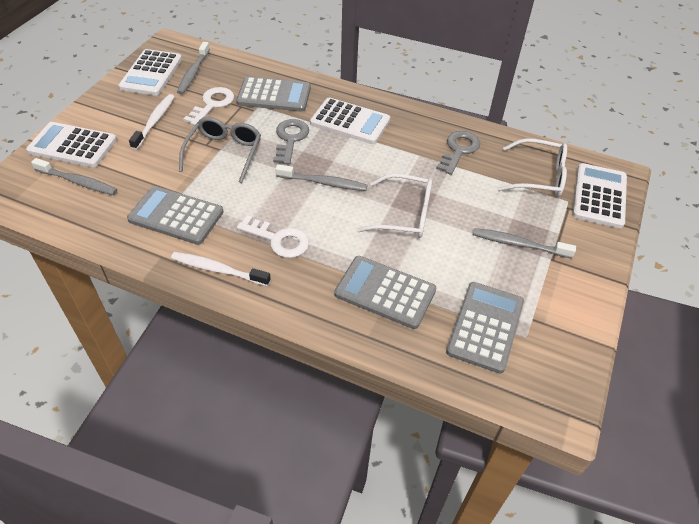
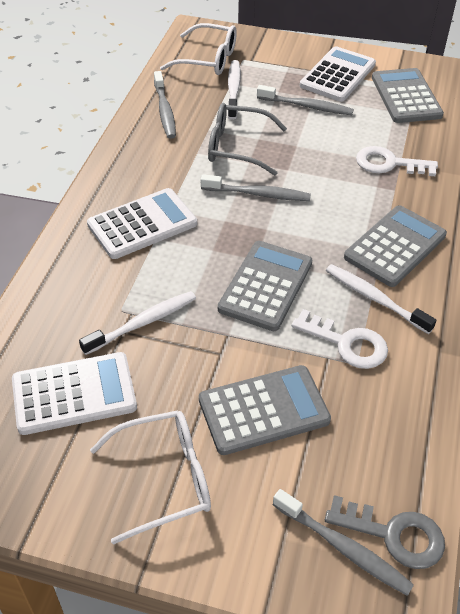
grey key: 2 -> 1
white calculator: 4 -> 3
white toothbrush: 2 -> 3

